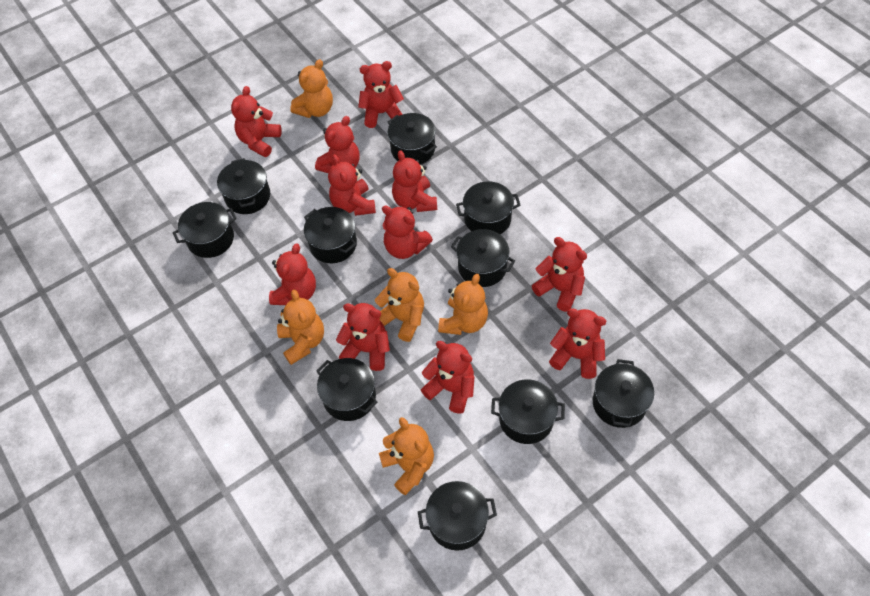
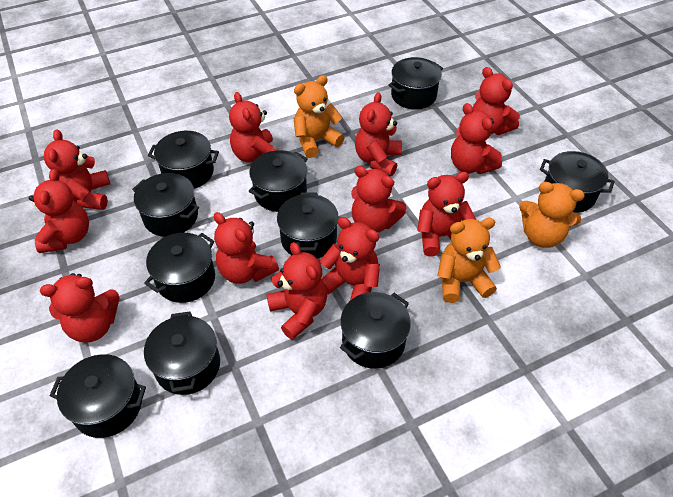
orange teddy bear: 5 -> 3
red teddy bear: 11 -> 12

